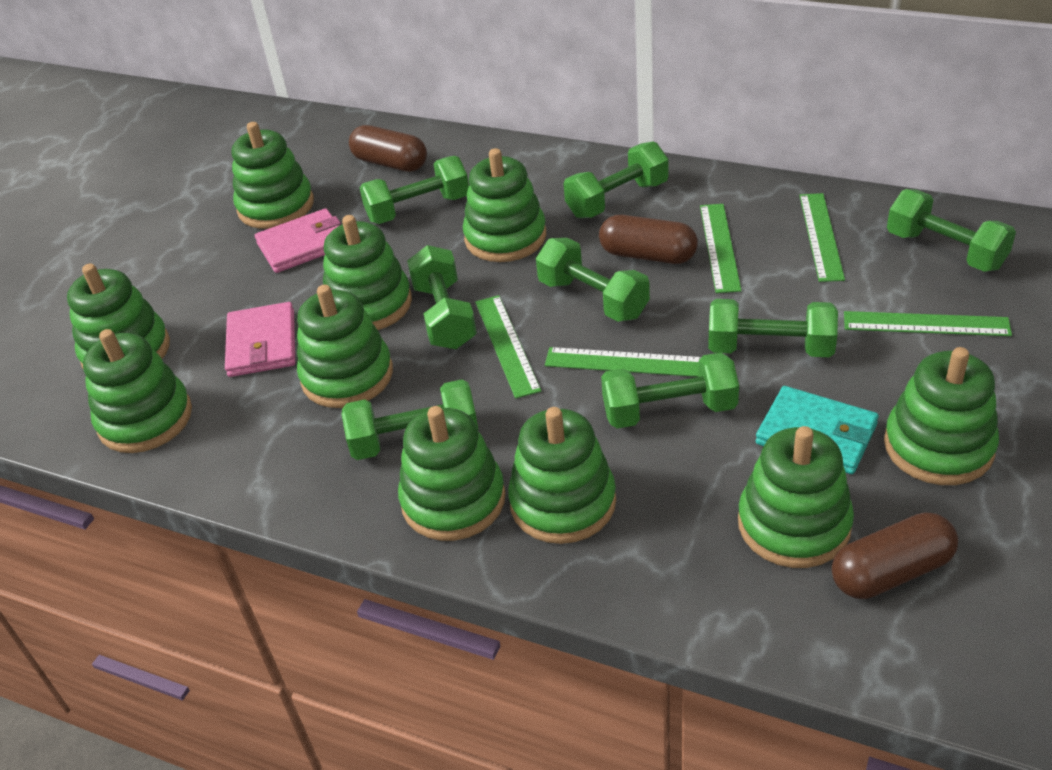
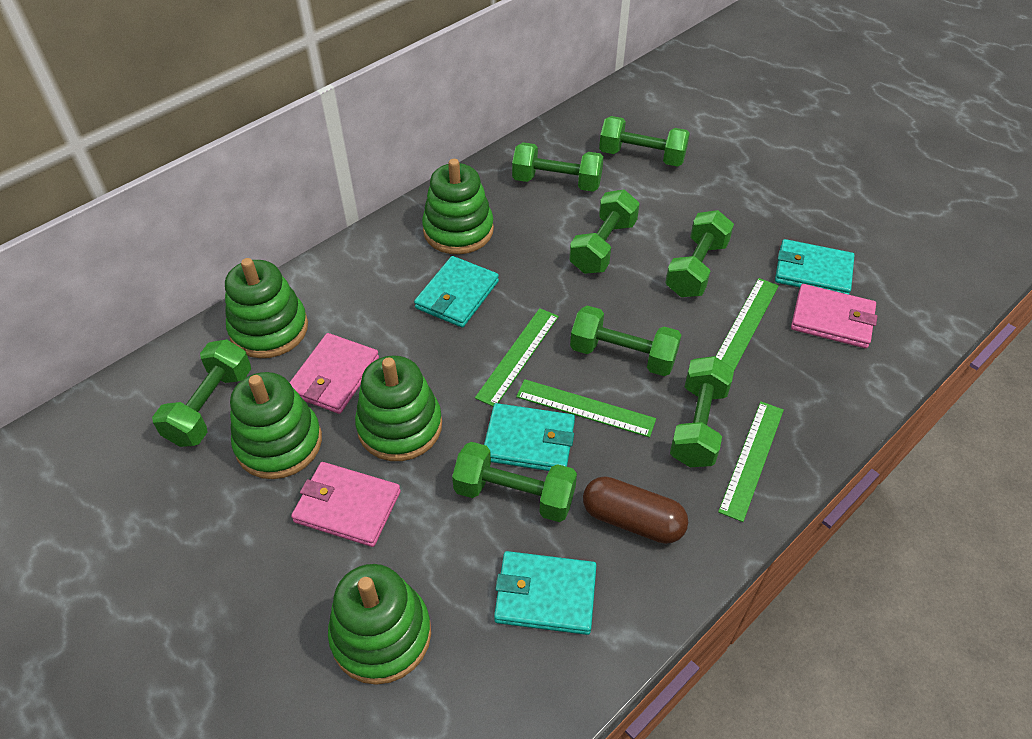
brown capsule: 3 -> 1
green ruler: 5 -> 4
green stacking toy: 10 -> 5
pink wallet: 2 -> 3
turquoise wallet: 1 -> 4

